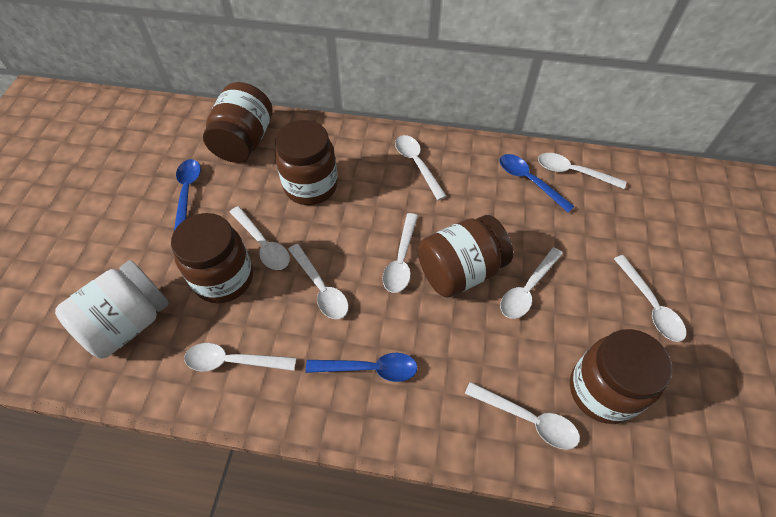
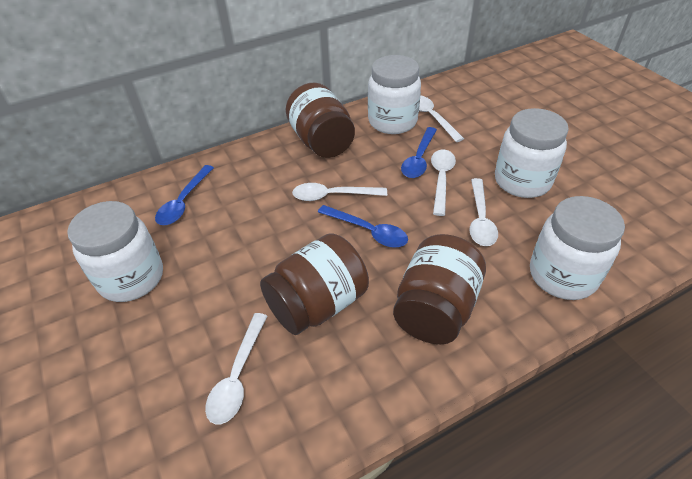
brown jar: 5 -> 3
white jar: 1 -> 4
white spoon: 9 -> 5

